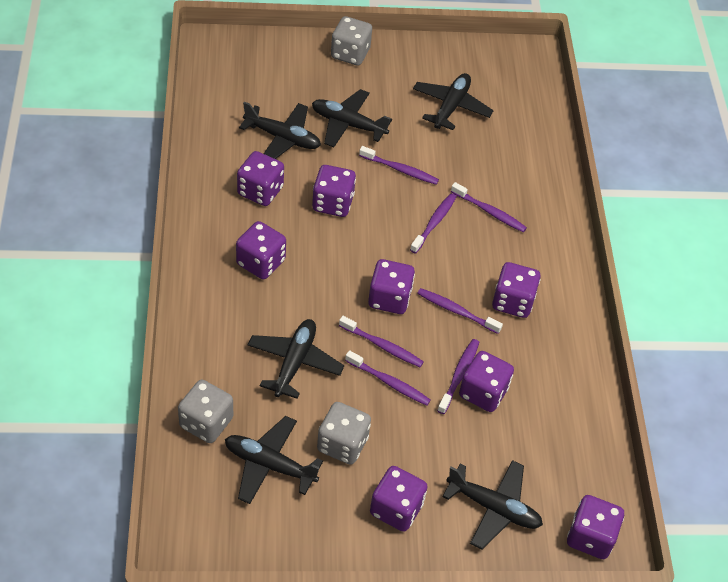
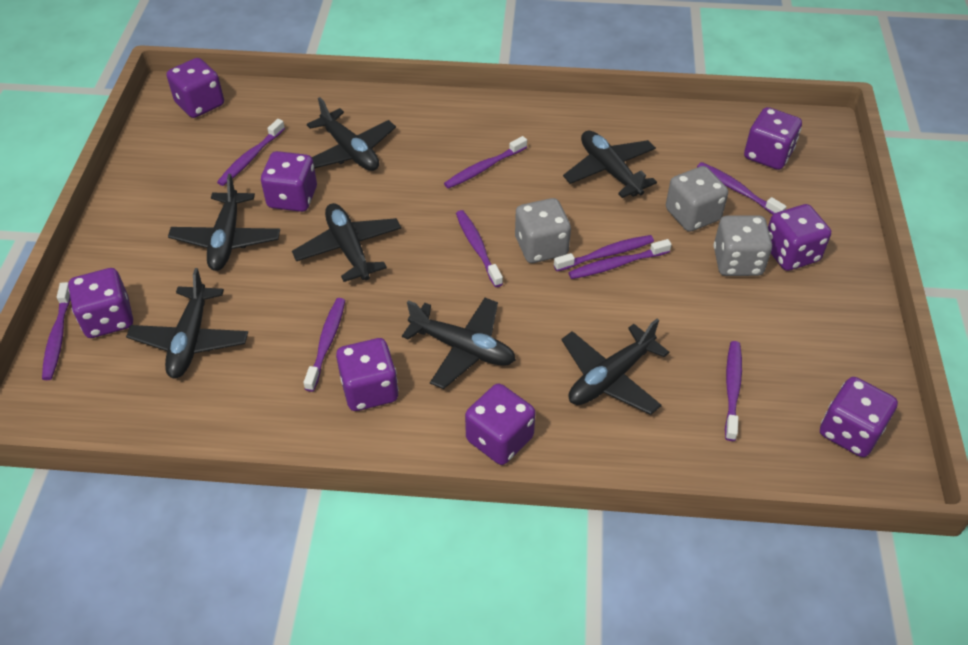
black plane: 6 -> 7
purple toothbrush: 7 -> 9

